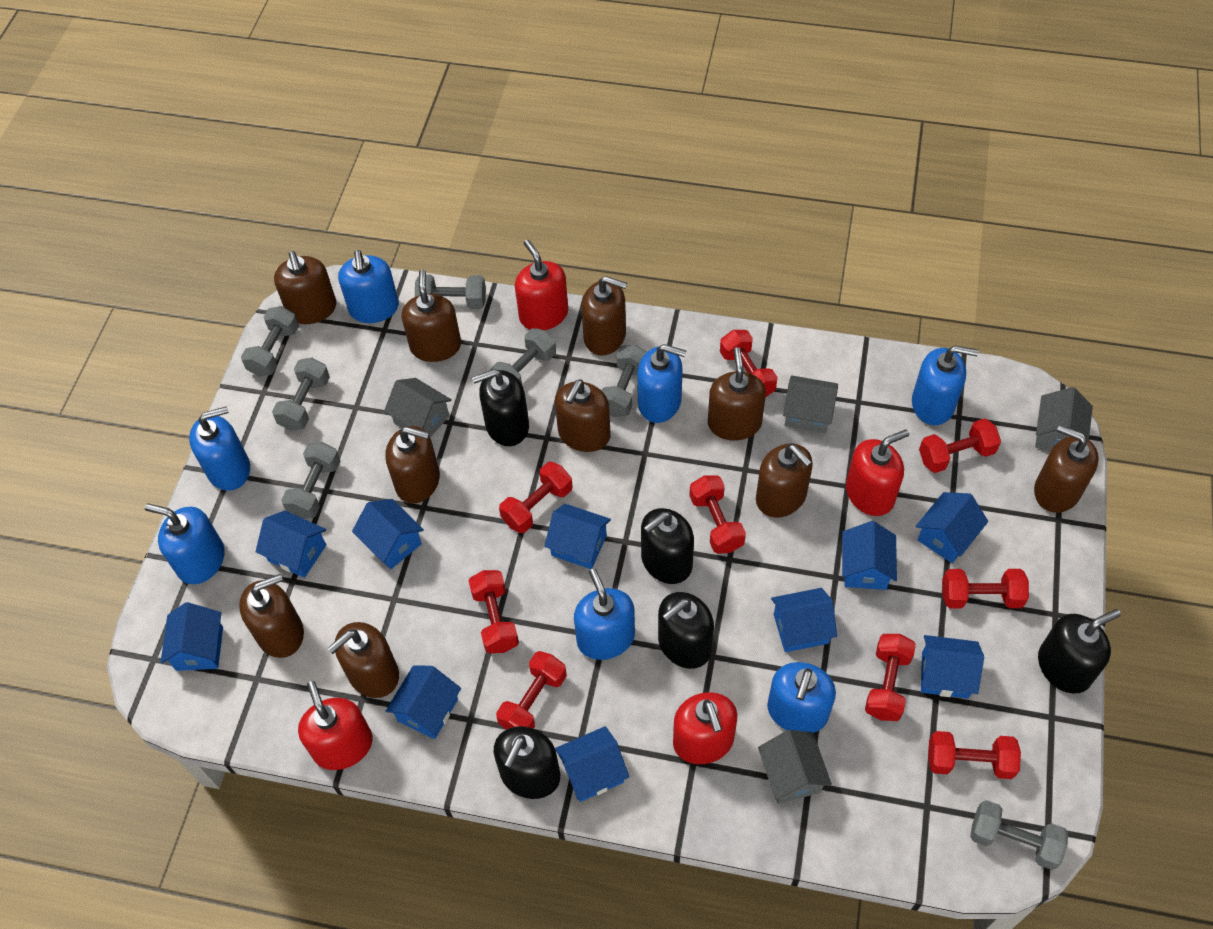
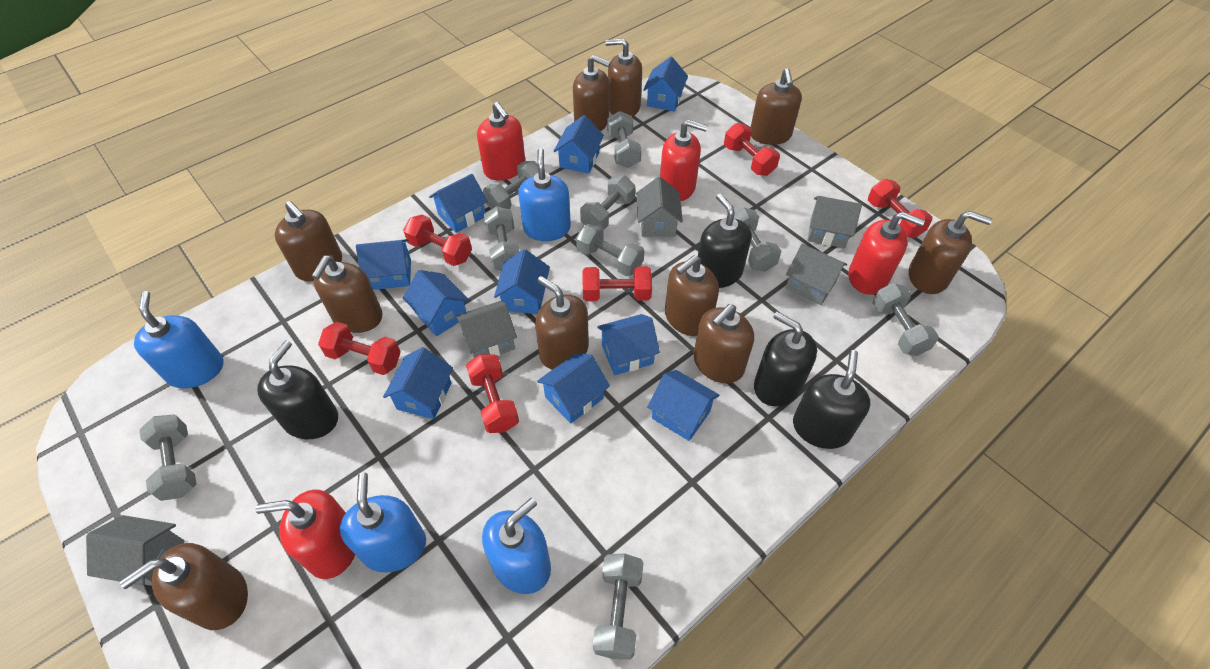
black soap dispenser: 5 -> 4
blue soap dispenser: 7 -> 4
grey dumbbell: 7 -> 9
grey house: 4 -> 5
red dumbbell: 9 -> 6

